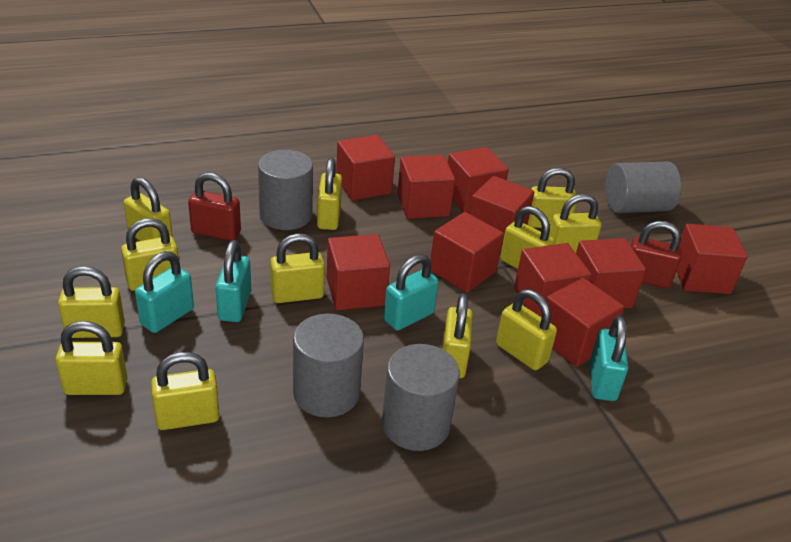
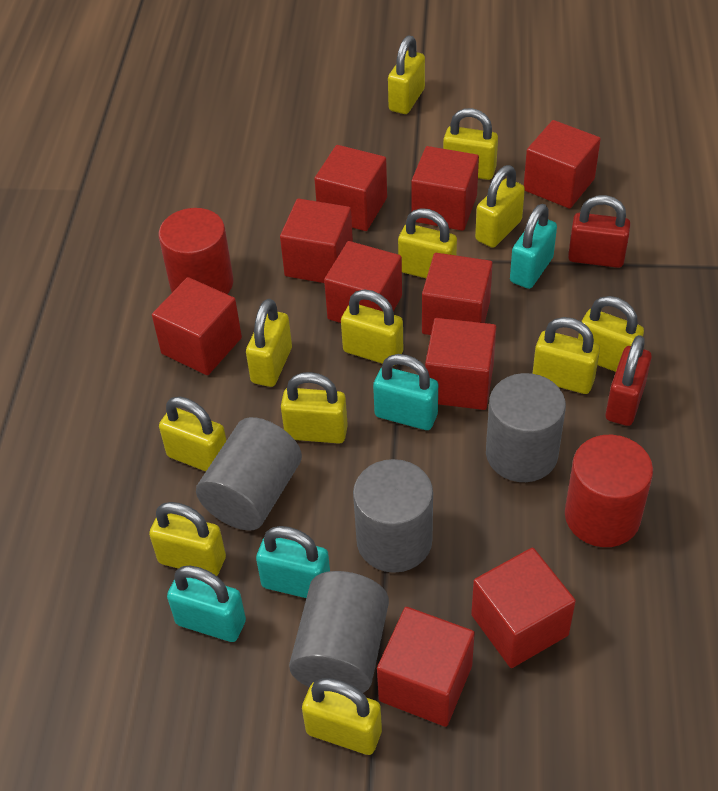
red cylinder: 0 -> 2

